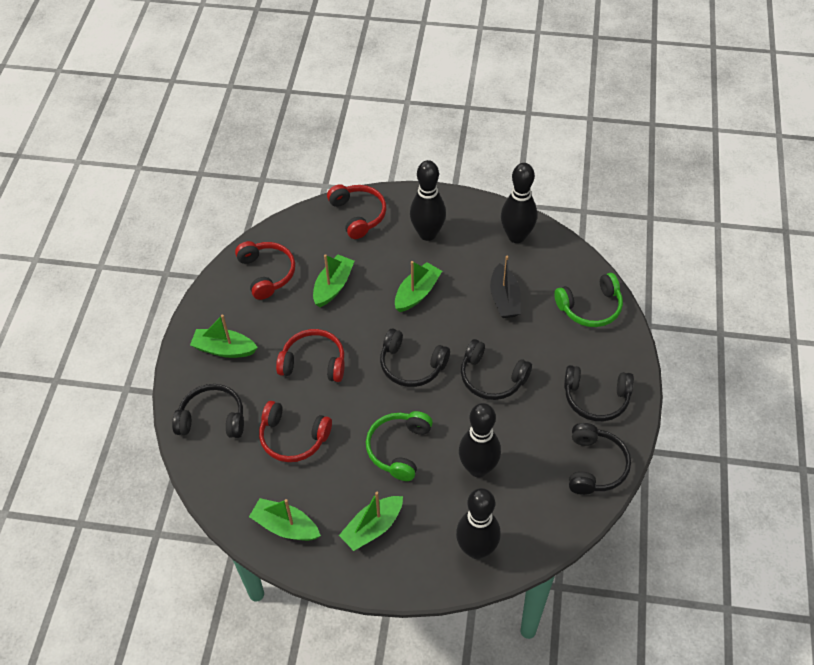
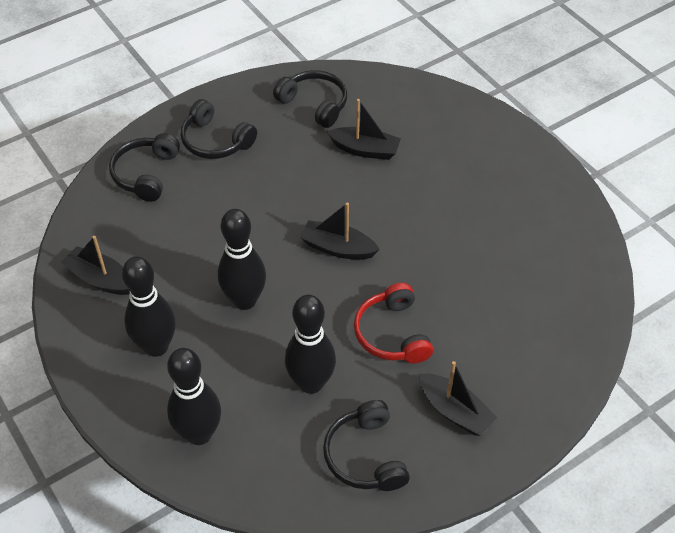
black boat: 1 -> 4
black headphones: 5 -> 4
green boat: 5 -> 0
green headphones: 2 -> 0
red headphones: 4 -> 1

